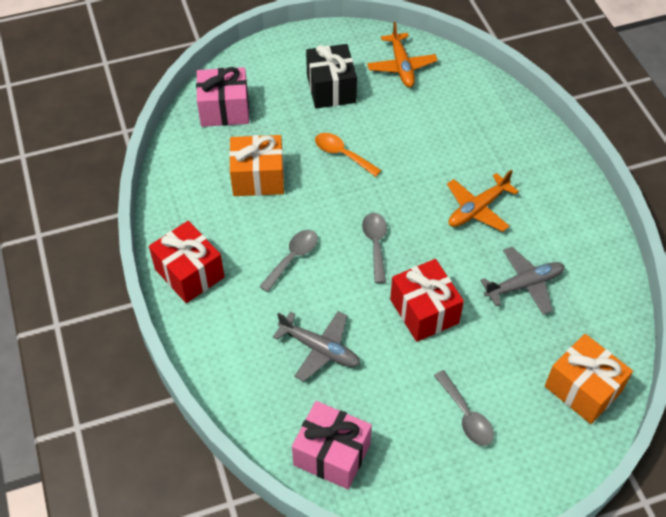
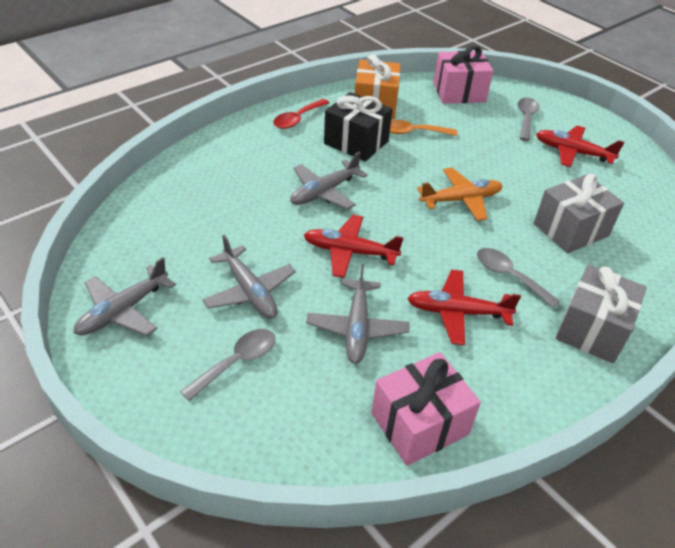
grey gift: 0 -> 2
grey plane: 2 -> 4
orange gift: 2 -> 1
orange plane: 2 -> 1
red gift: 2 -> 0
red plane: 0 -> 3
red spoon: 0 -> 1

